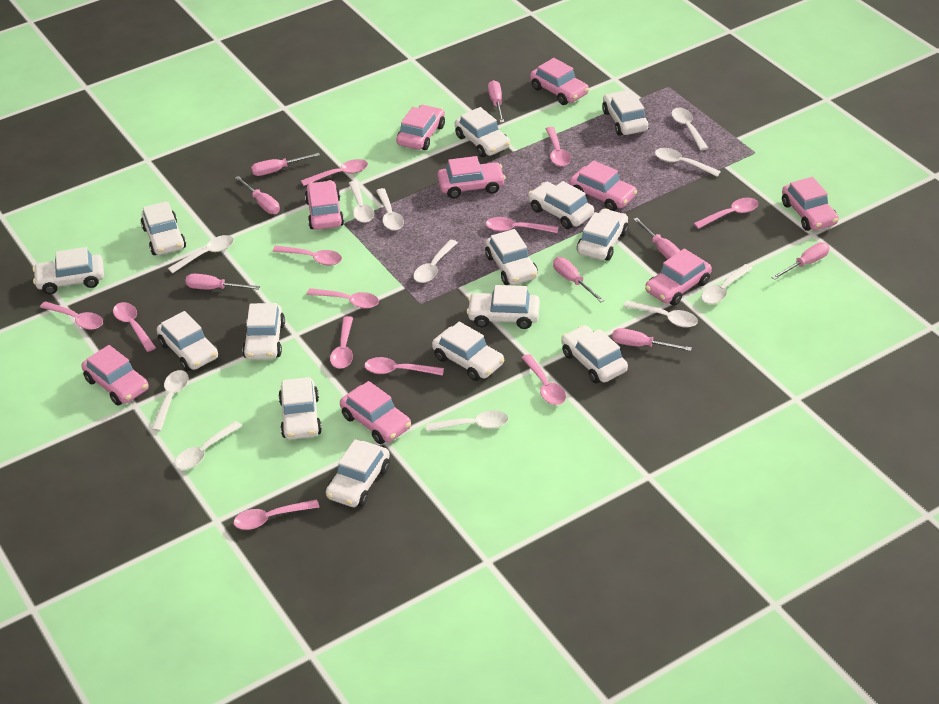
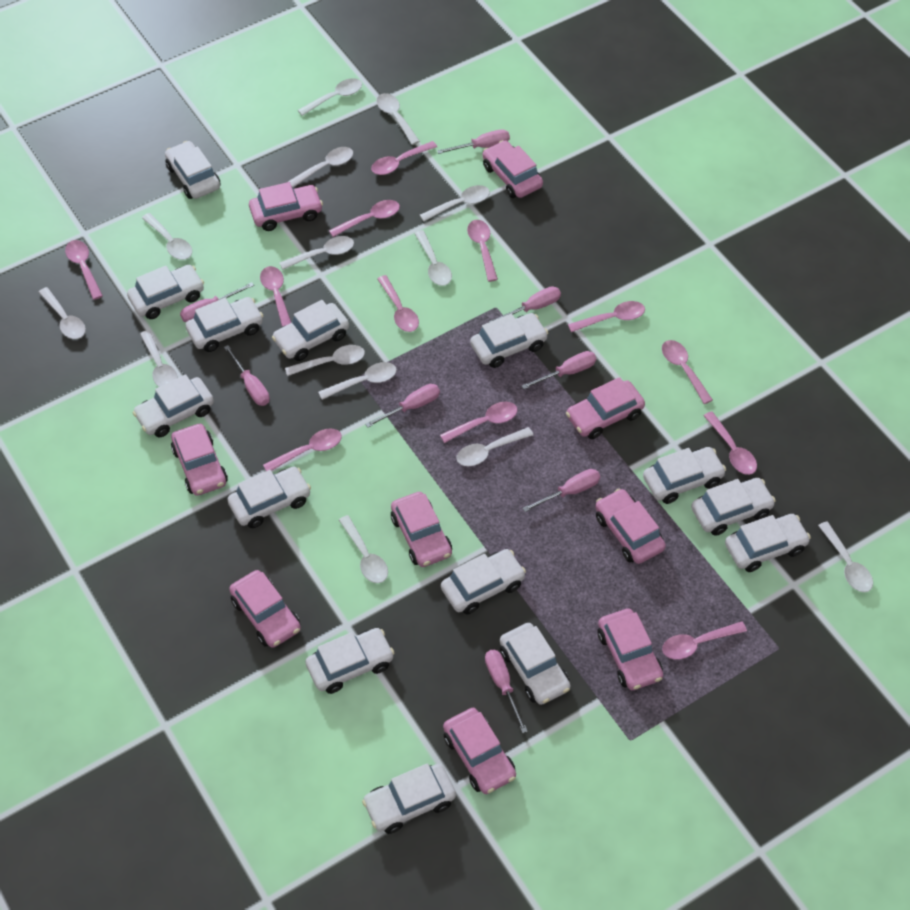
white spoon: 11 -> 14

